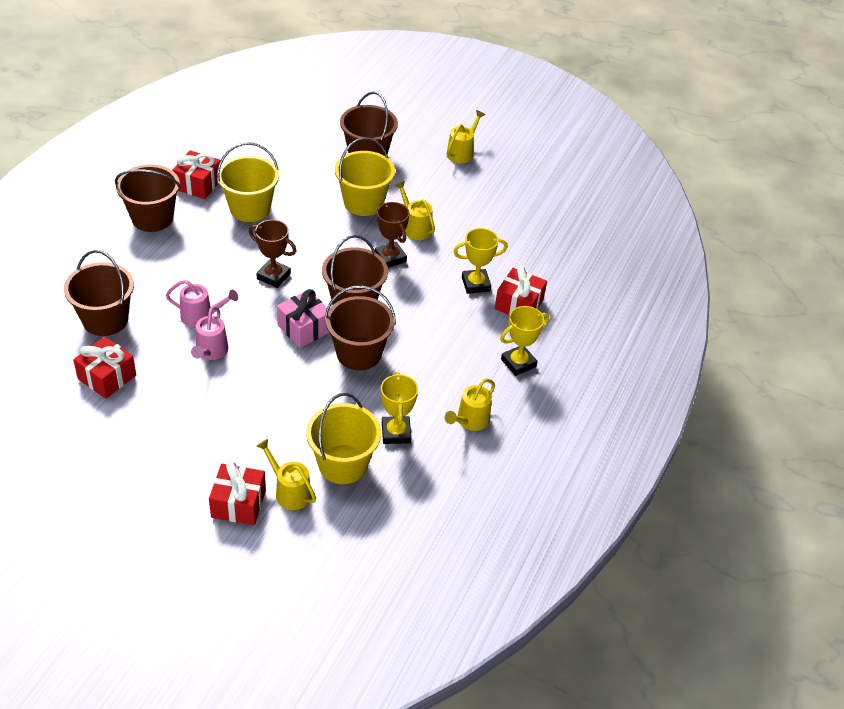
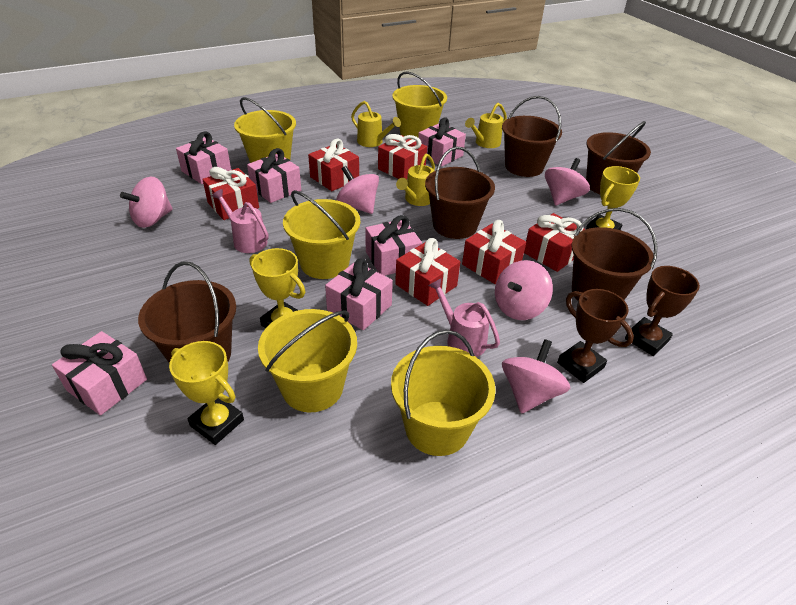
pink gift: 1 -> 6
pink spinning top: 0 -> 5
red gift: 4 -> 6
yellow bucket: 3 -> 5
yellow watering can: 4 -> 3

